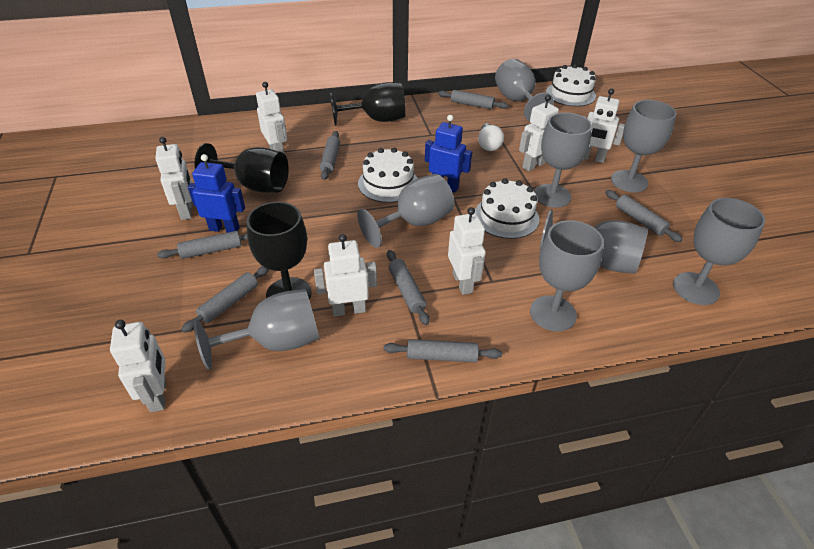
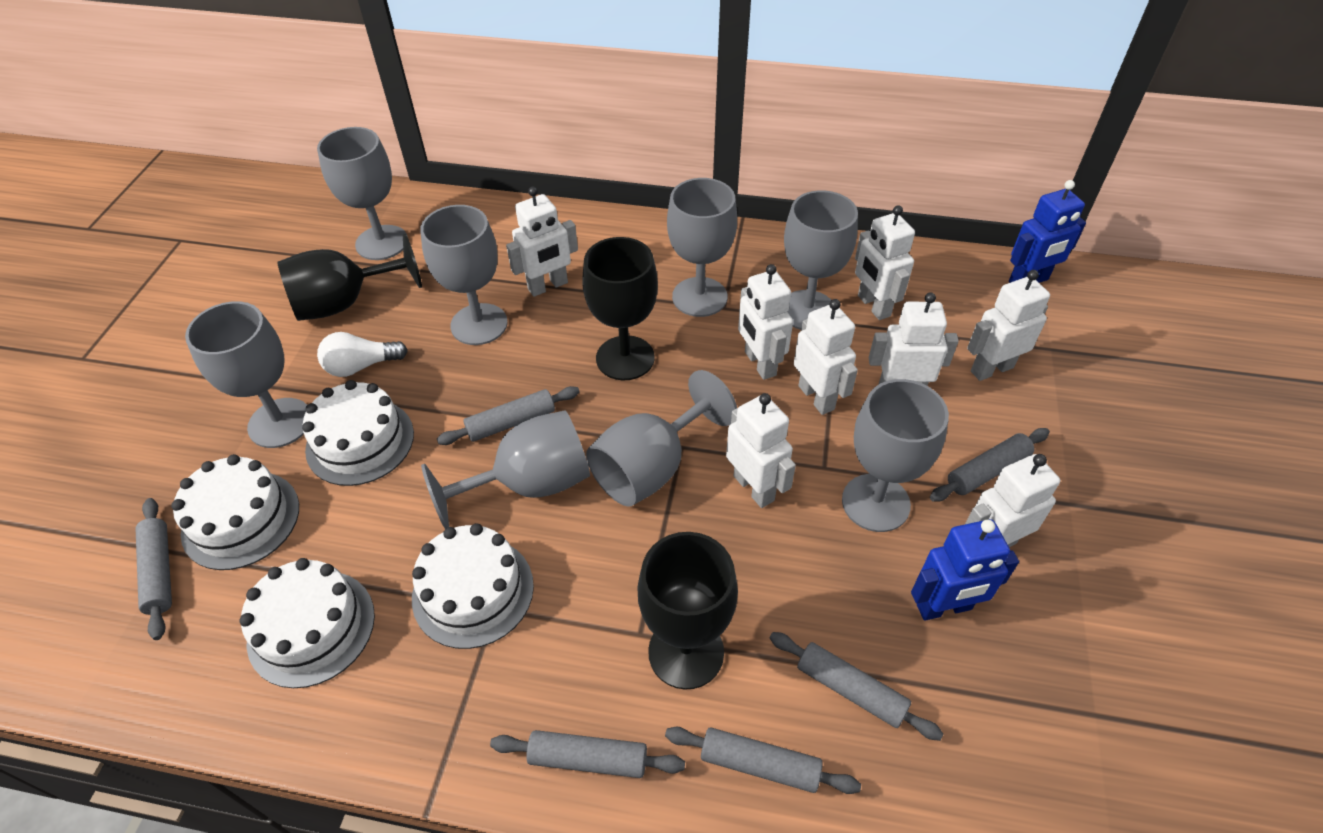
grey rolling pin: 7 -> 6
white cake: 3 -> 4
white robot: 7 -> 8

